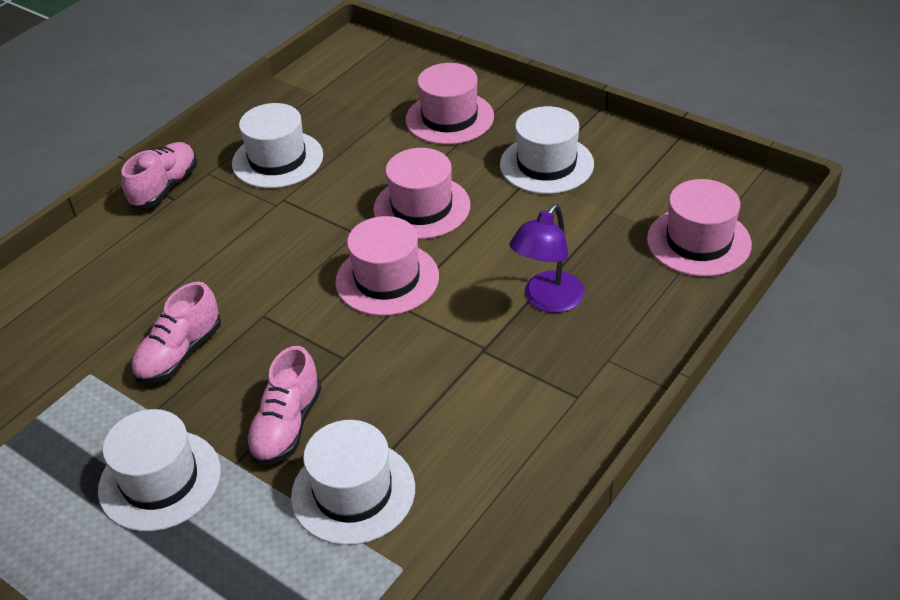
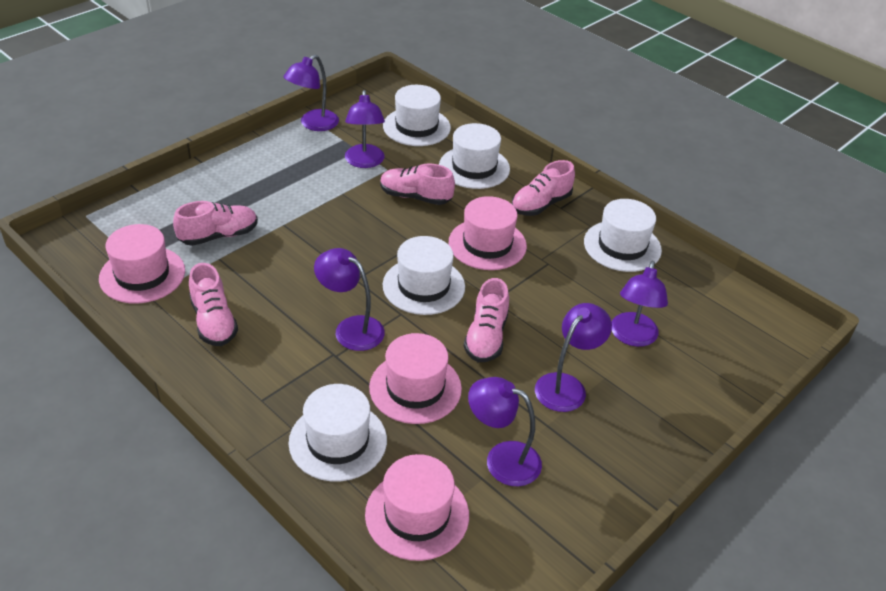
pink shoe: 3 -> 5
purple lamp: 1 -> 6
white hat: 4 -> 5

